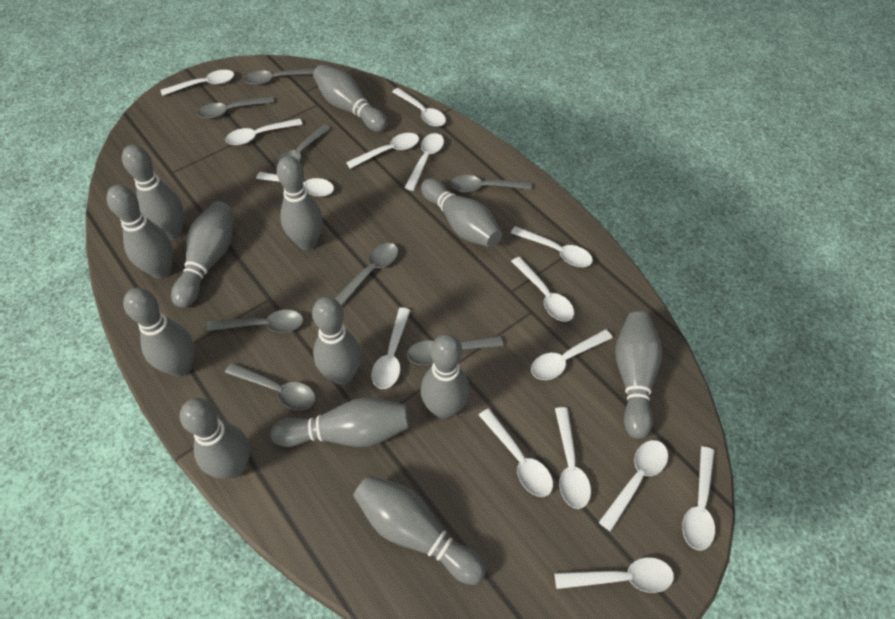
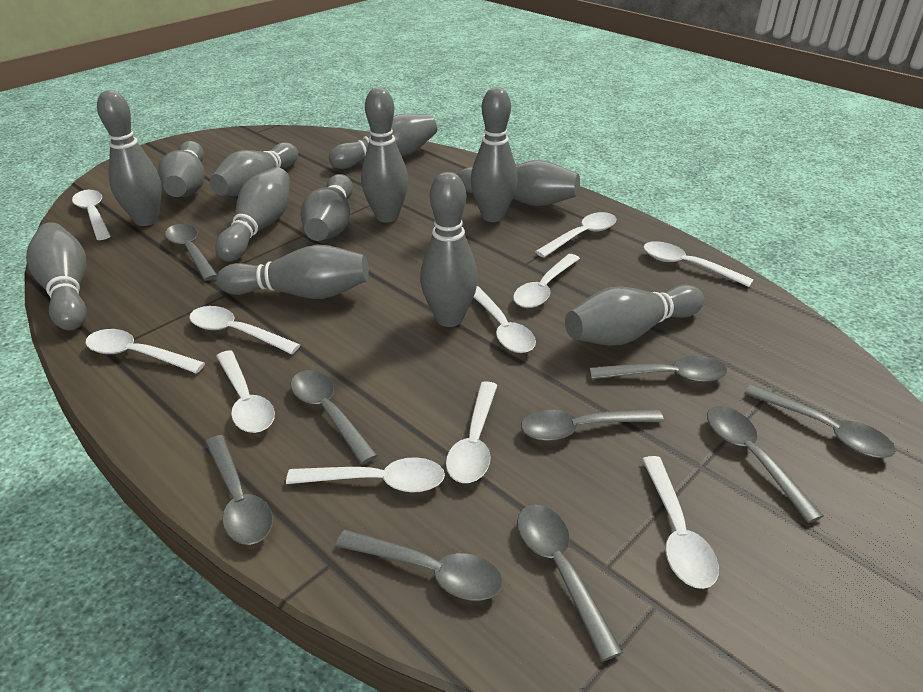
grey spoon: 8 -> 9
white spoon: 15 -> 11

